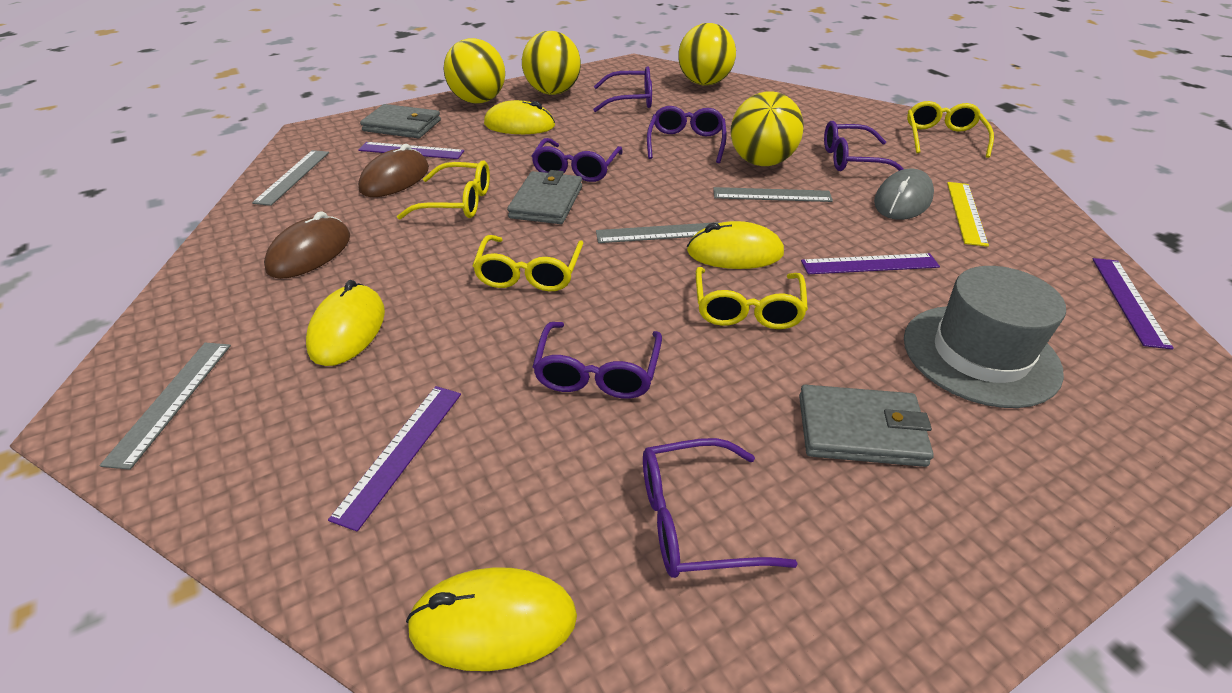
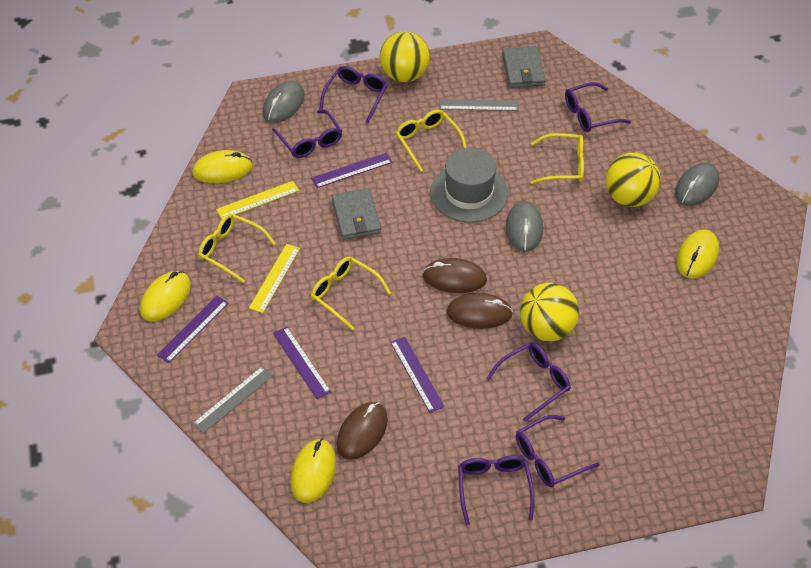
brown mouse: 2 -> 3
grey mouse: 1 -> 3
grey ruler: 4 -> 2
grey wallet: 3 -> 2
yellow ball: 4 -> 3
yellow ruler: 1 -> 2

